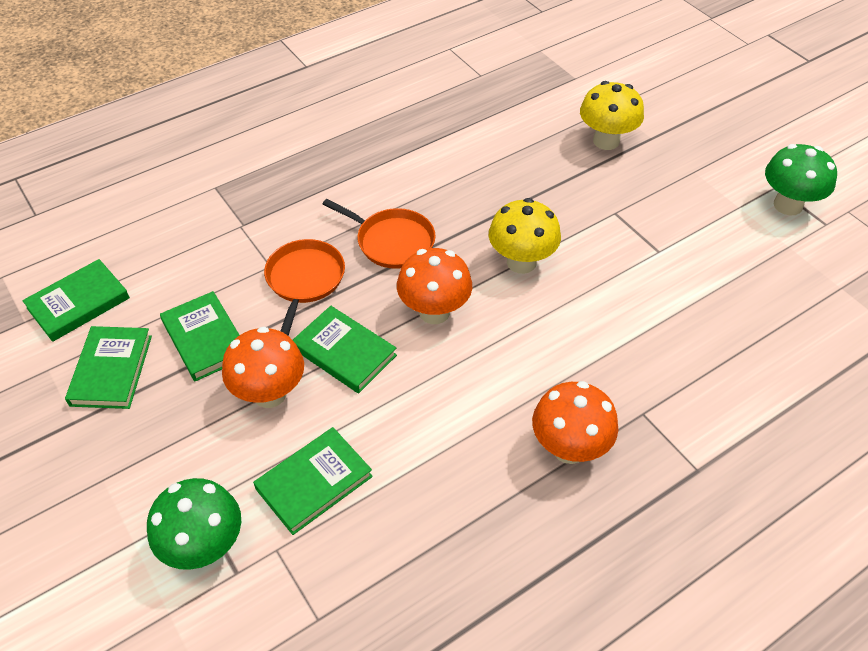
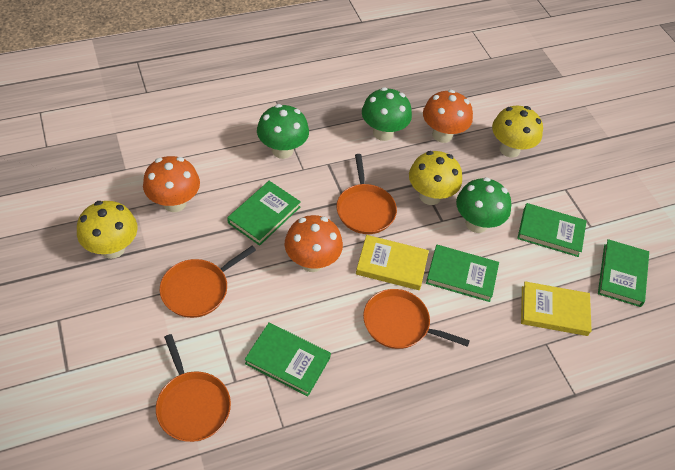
green mushroom: 2 -> 3
orange pan: 2 -> 4
yellow book: 0 -> 2
yellow mushroom: 2 -> 3

